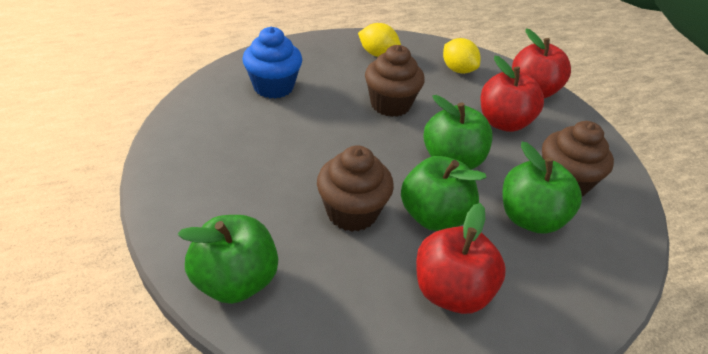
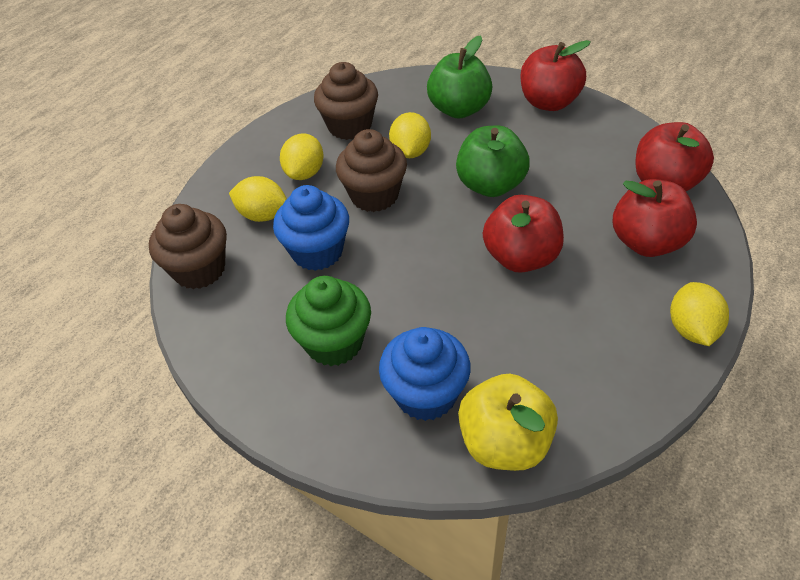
blue cupcake: 1 -> 2
green apple: 4 -> 2
green cupcake: 0 -> 1
red apple: 3 -> 4
yellow apple: 0 -> 1
yellow lemon: 2 -> 4

